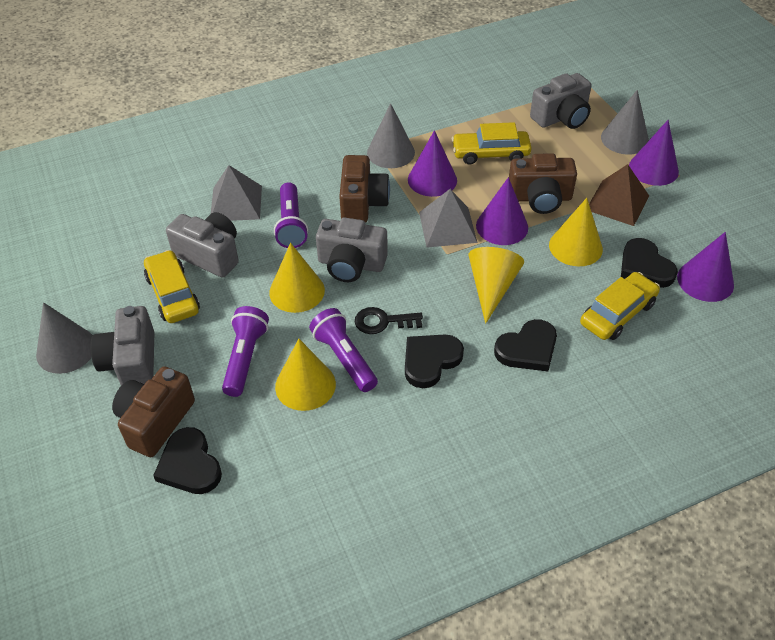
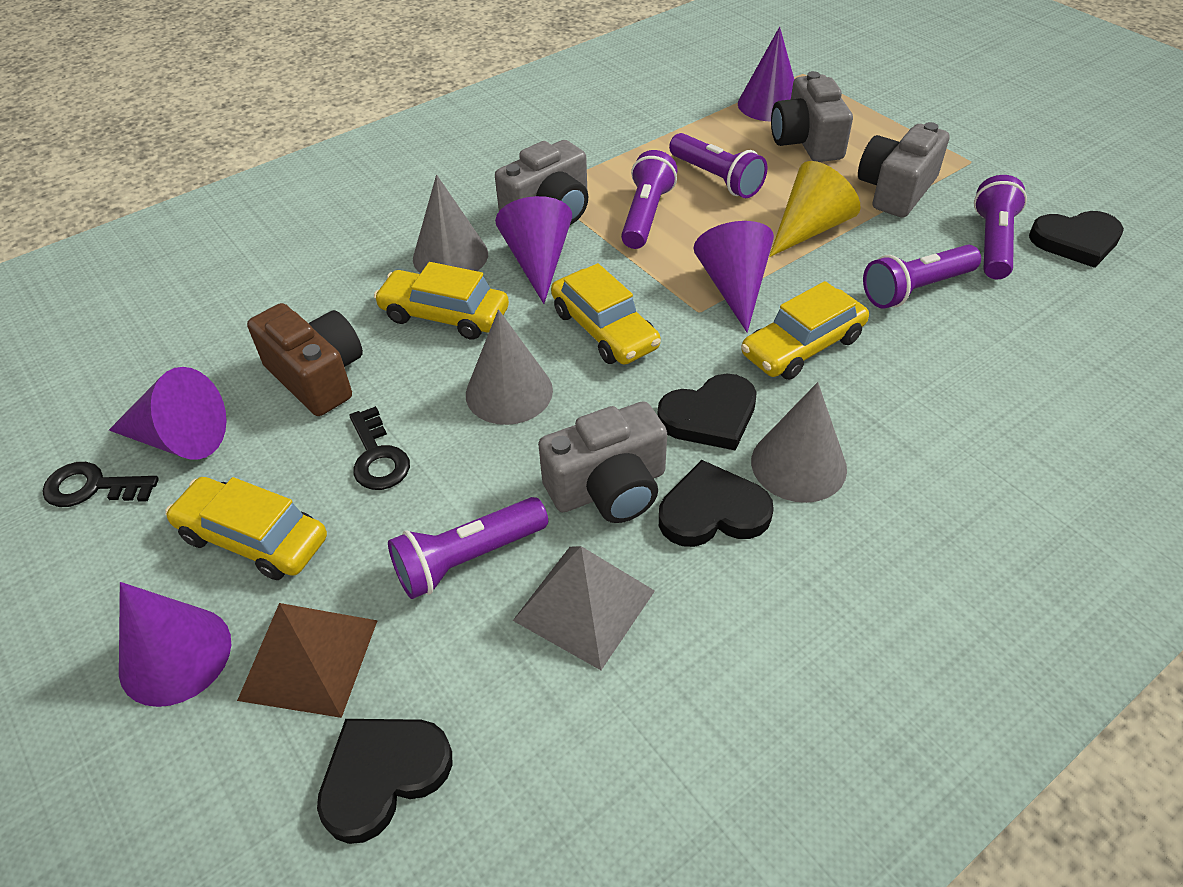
black key: 1 -> 2
brown camera: 3 -> 1
grey pyramid: 2 -> 1
purple cone: 4 -> 5
purple flashlight: 3 -> 5
yellow car: 3 -> 4
yellow cone: 4 -> 1

